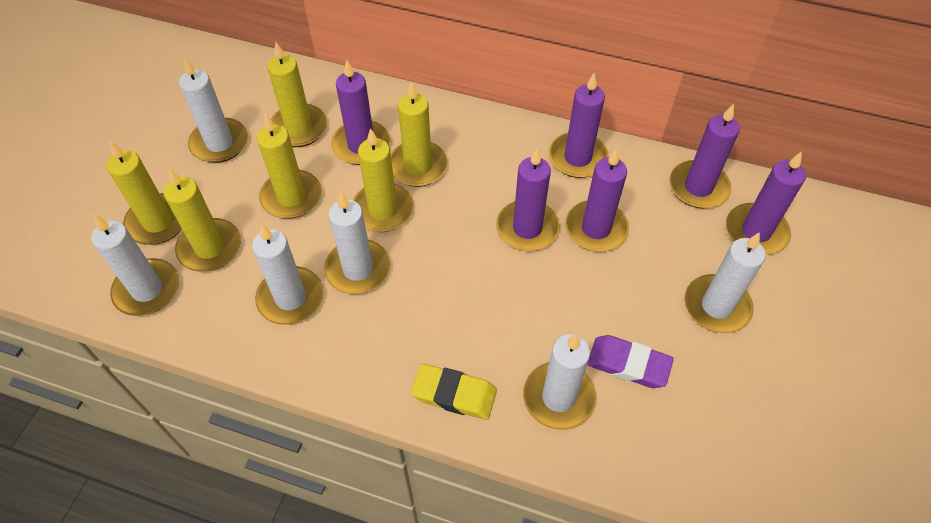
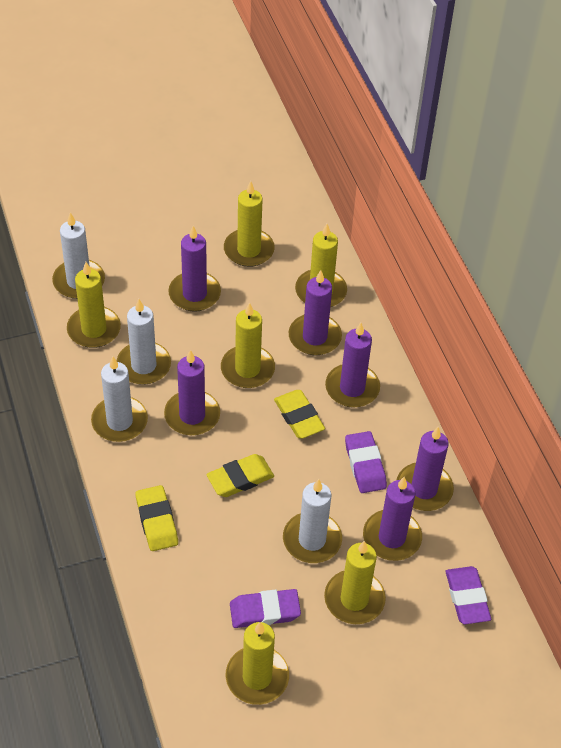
purple eraser: 1 -> 3
white candle: 6 -> 4
yellow eraser: 1 -> 3

